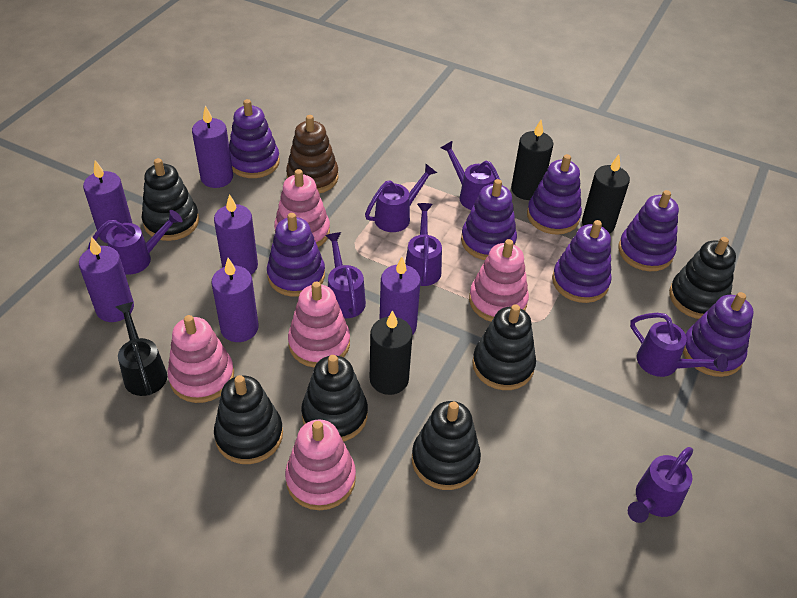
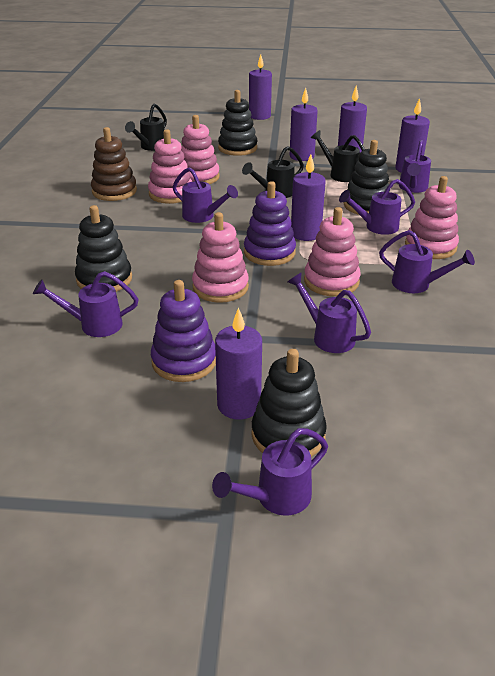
black candle: 3 -> 0
black stacking toy: 6 -> 4
black watering can: 1 -> 3
purple stacking toy: 7 -> 2

